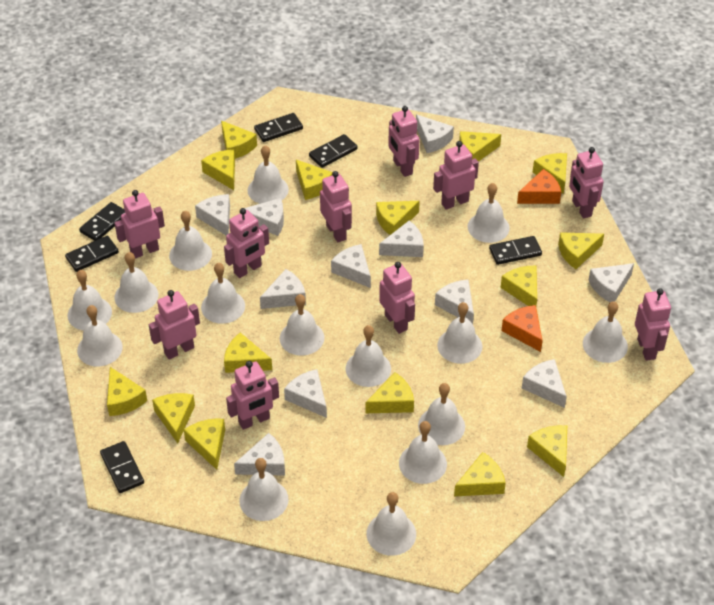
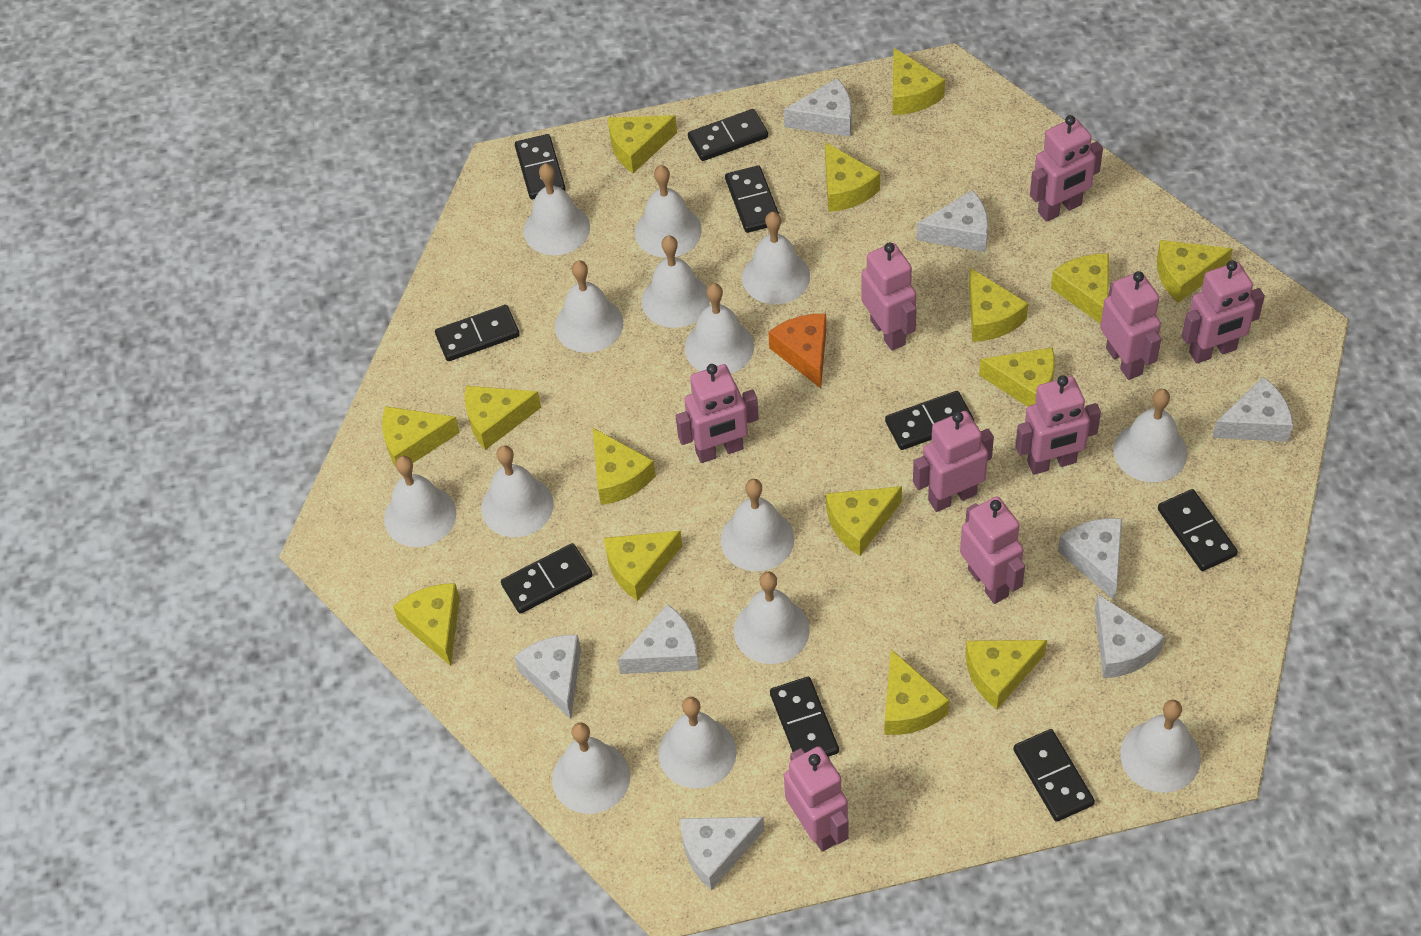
black domino: 6 -> 9
orange cheese: 2 -> 1
pink robot: 10 -> 9
white bell: 15 -> 14
white cheese: 11 -> 8

